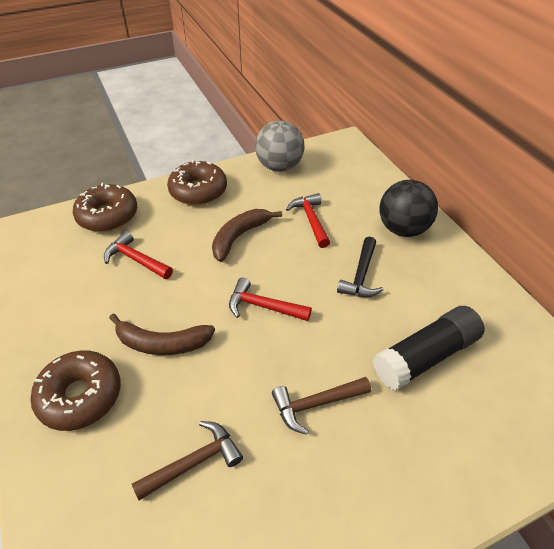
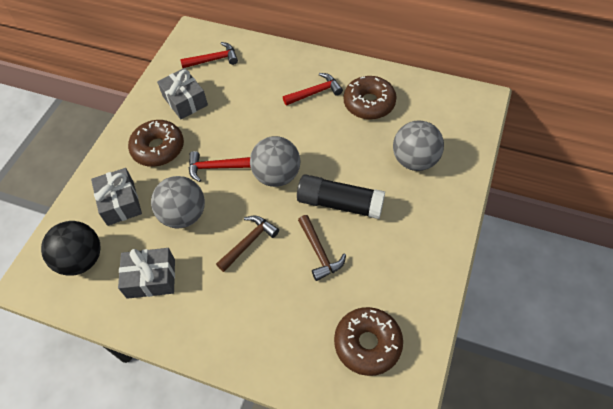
black hammer: 1 -> 0
brown banana: 2 -> 0
grey ball: 1 -> 3
grey gift: 0 -> 3

